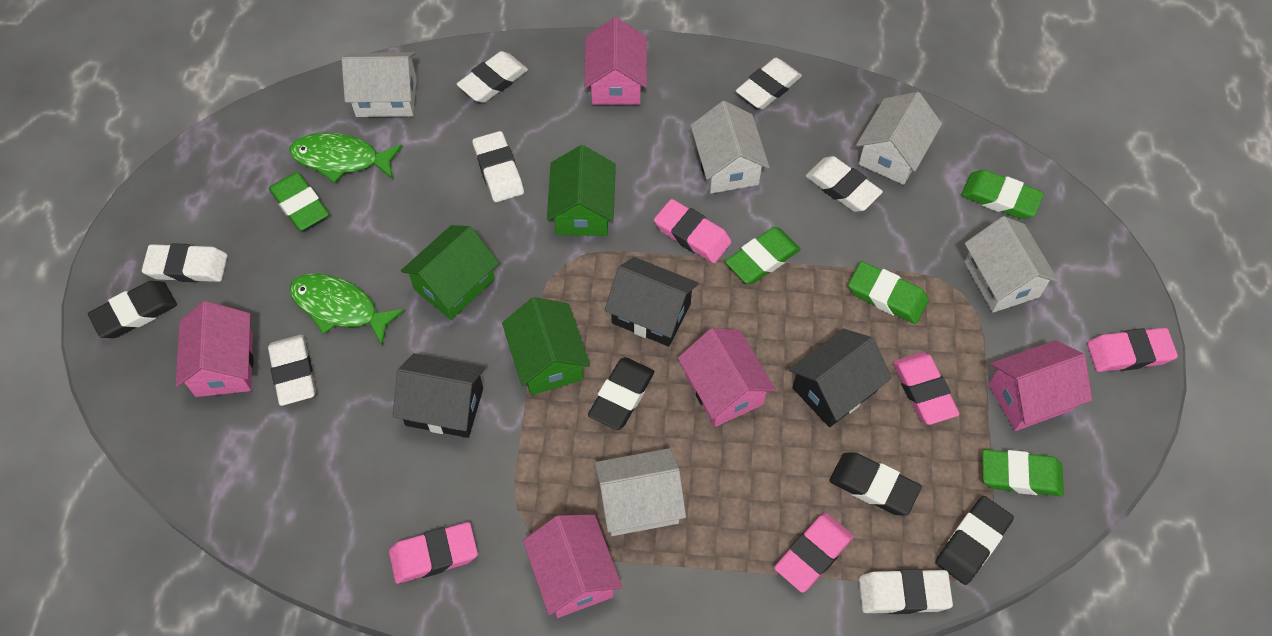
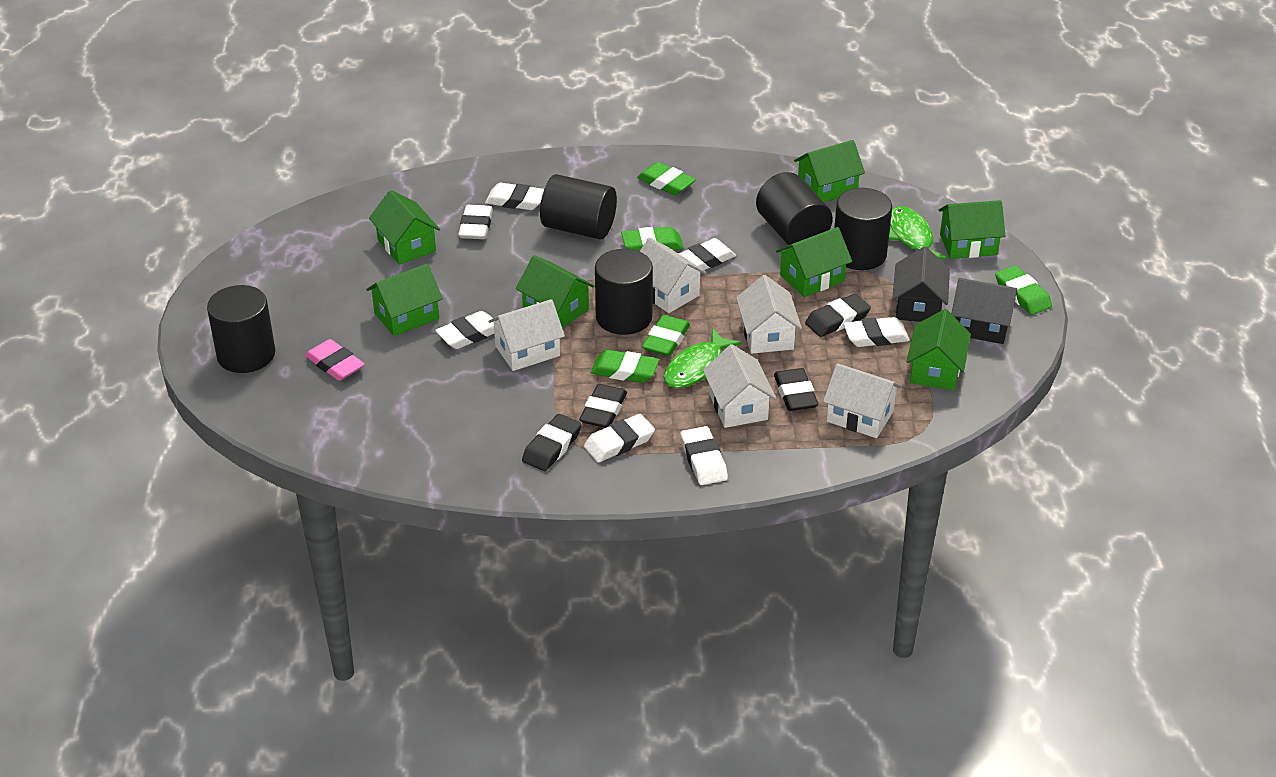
black cylinder: 0 -> 5
black house: 3 -> 2
green house: 3 -> 7
pink eraser: 5 -> 1
pink house: 5 -> 0

